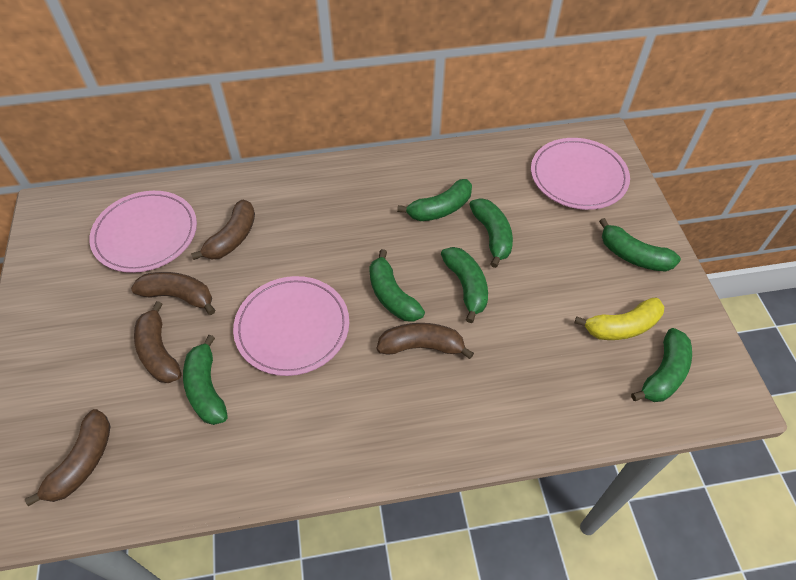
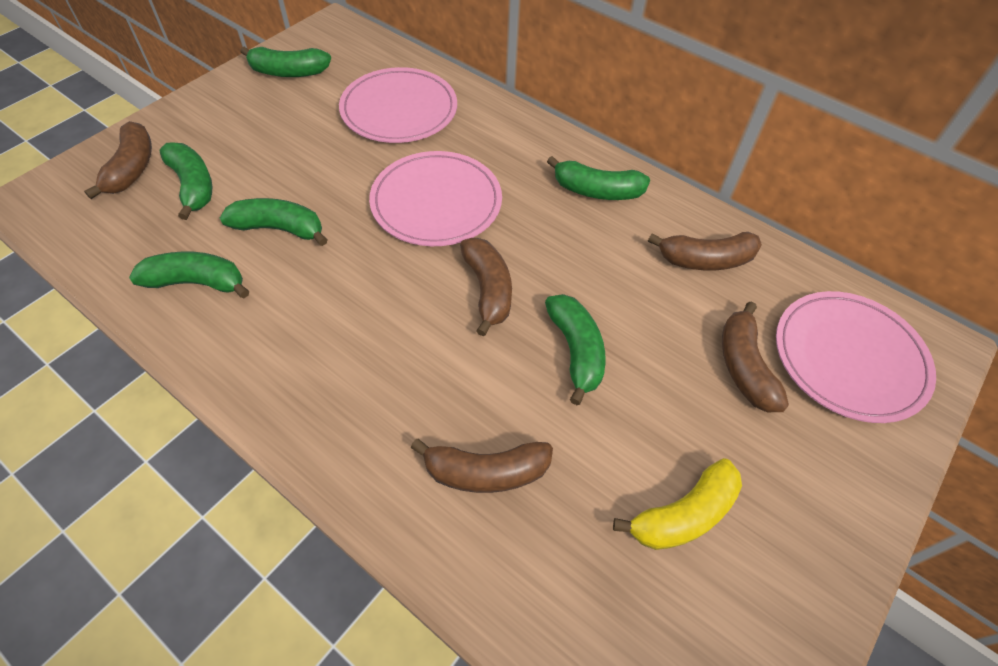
green banana: 7 -> 6

